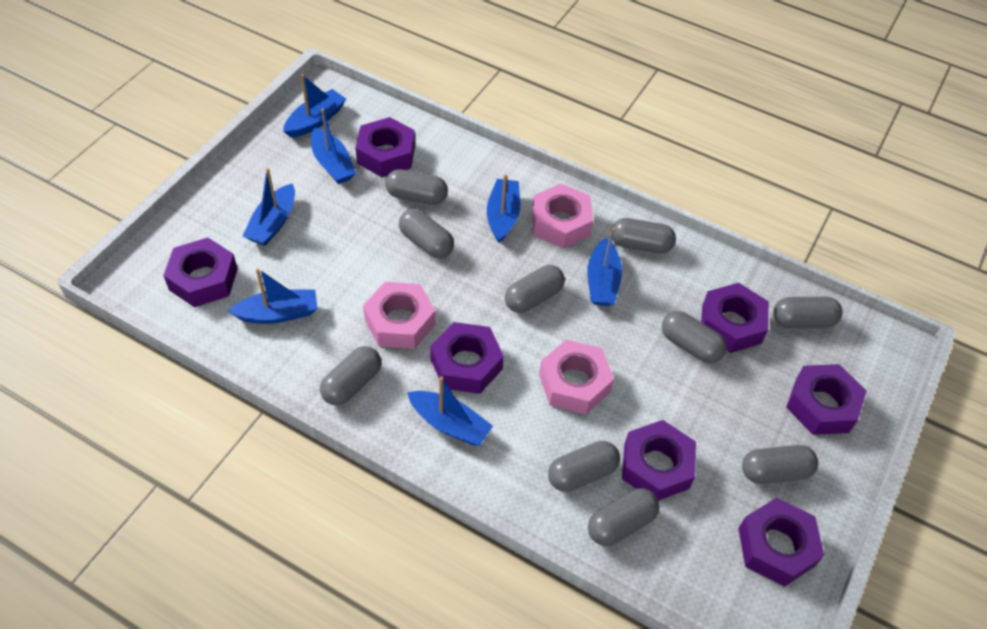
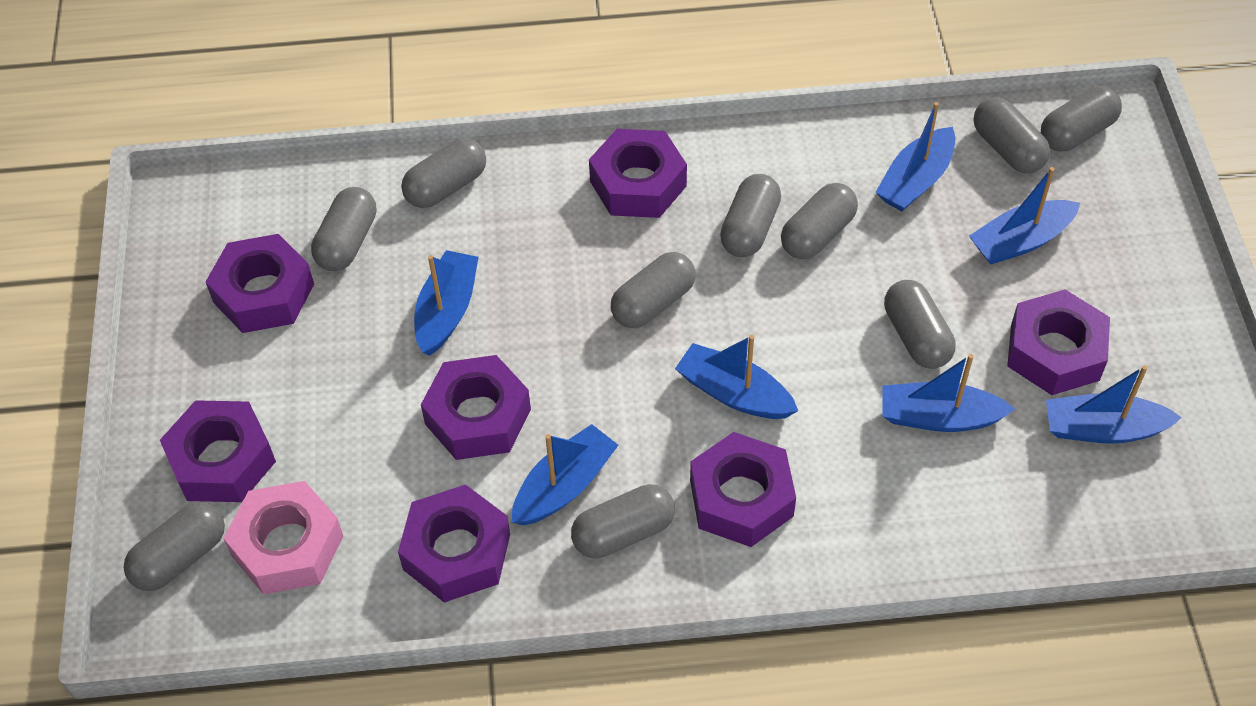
pink nut: 3 -> 1

